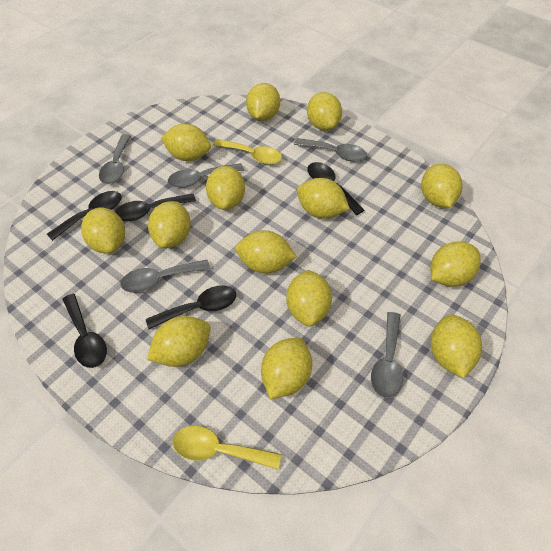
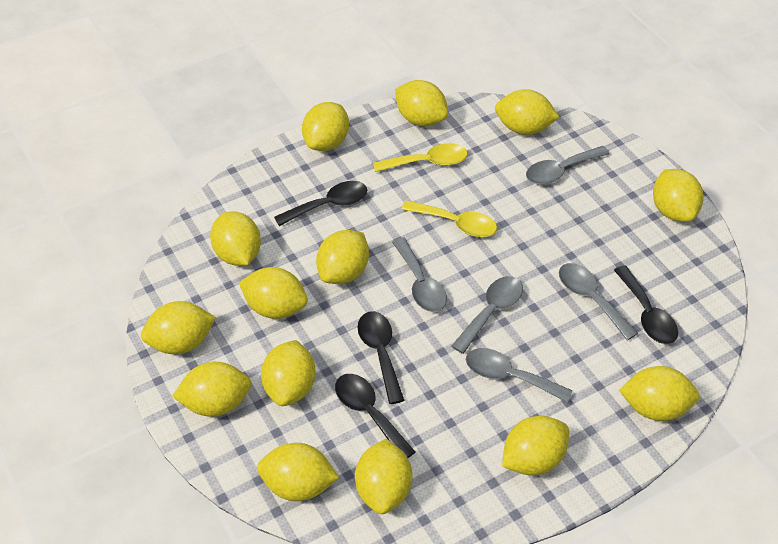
black spoon: 5 -> 4

